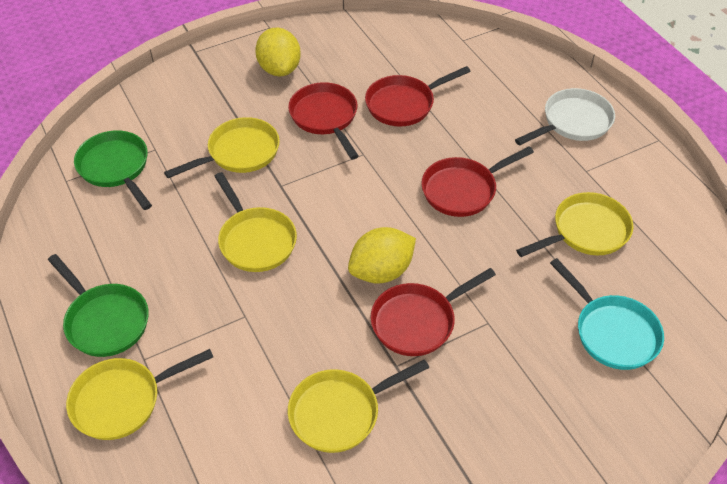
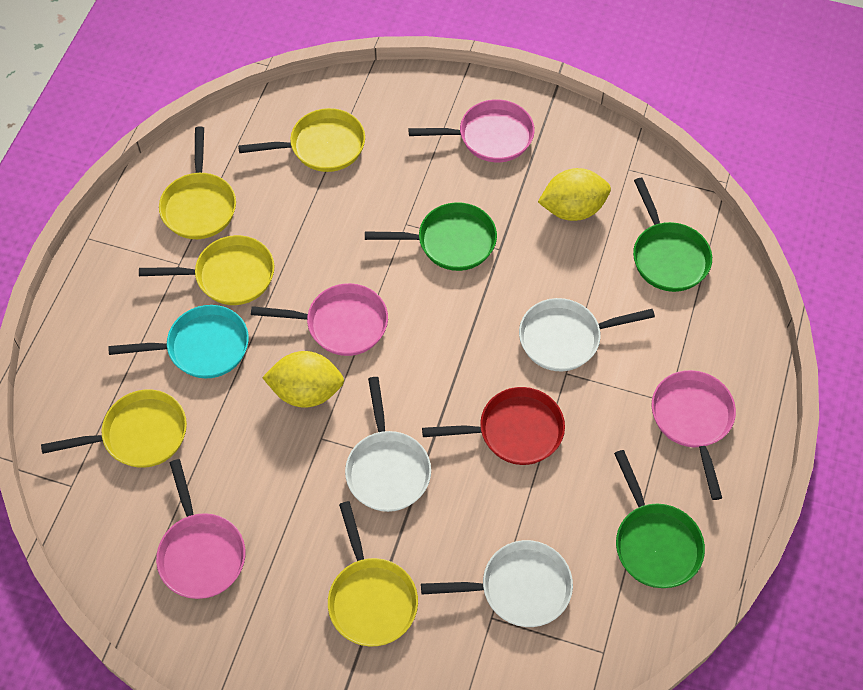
green pan: 2 -> 3
pink pan: 0 -> 4
red pan: 4 -> 1
white pan: 1 -> 3

